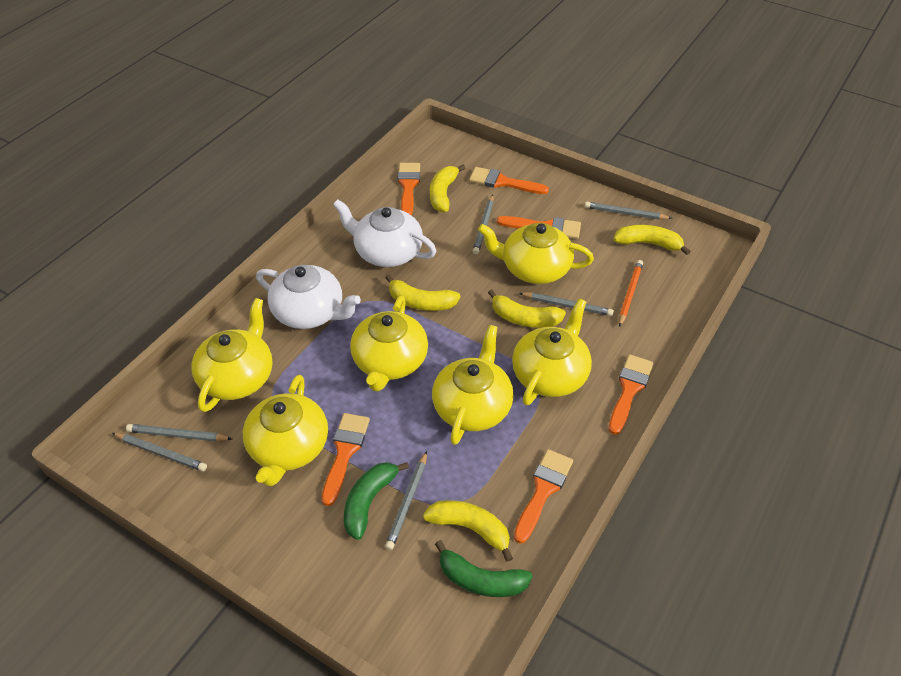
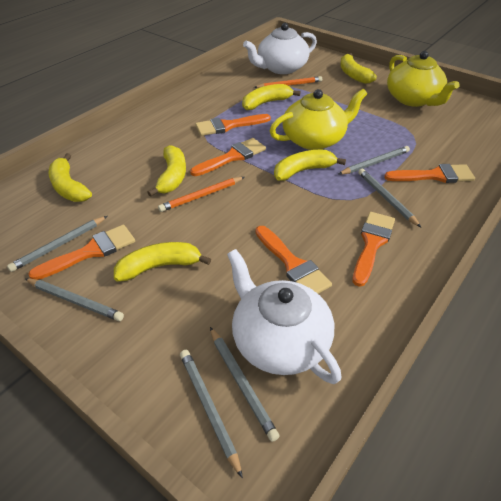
green banana: 2 -> 0
orange pencil: 1 -> 2
yellow banana: 5 -> 6
yellow teapot: 6 -> 2

